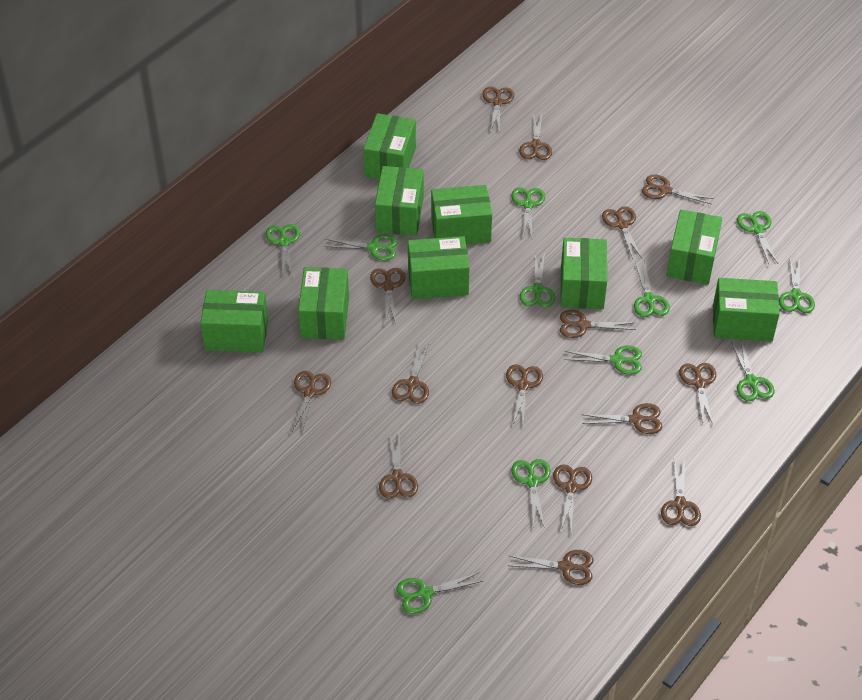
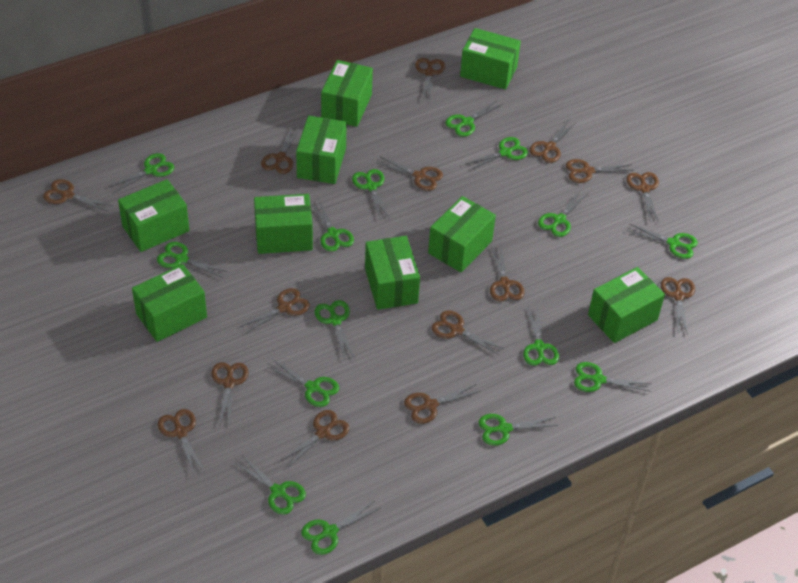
green scissors: 11 -> 15

